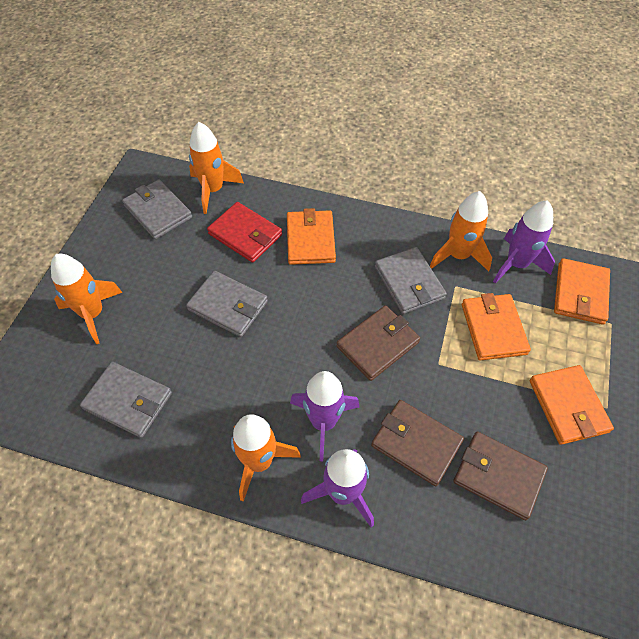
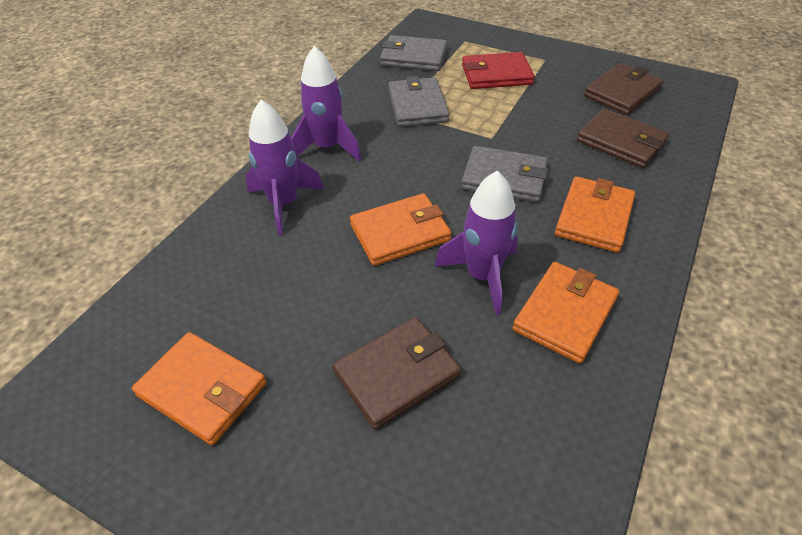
grey wallet: 4 -> 3
orange rocket: 4 -> 0

